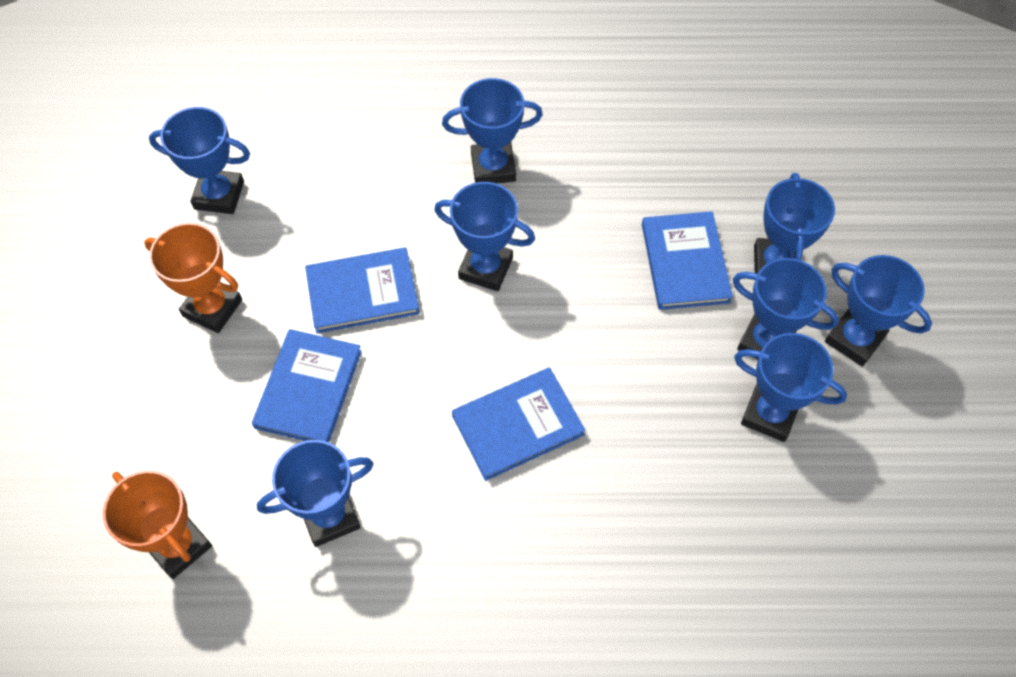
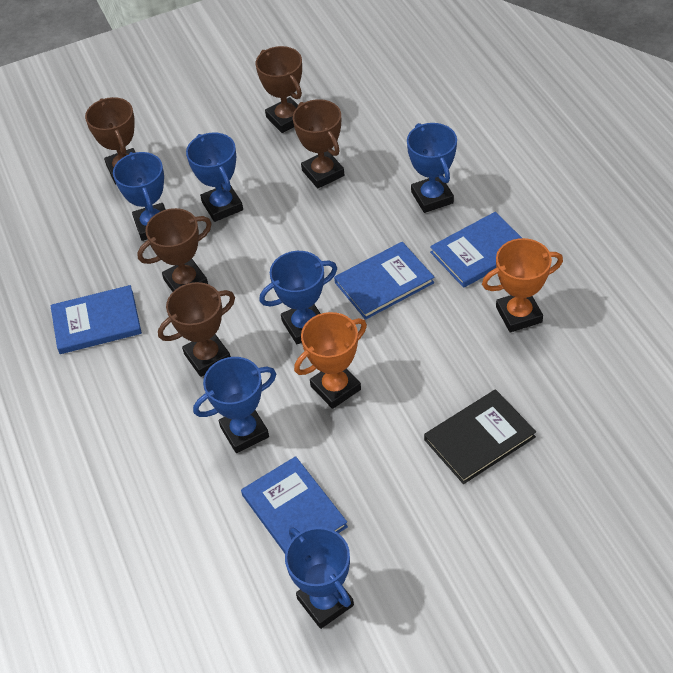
black book: 0 -> 1
blue trophy: 8 -> 6
brown trophy: 0 -> 5

